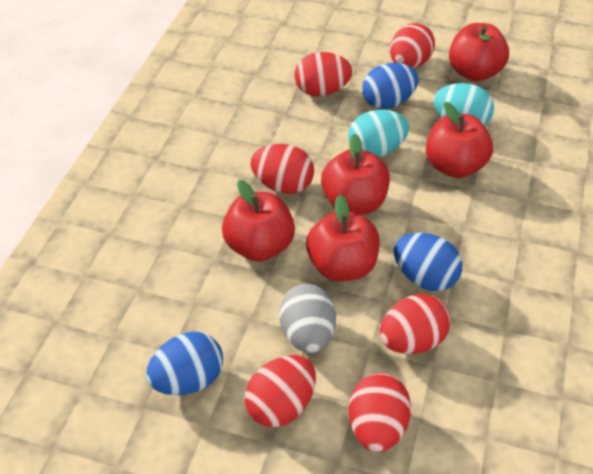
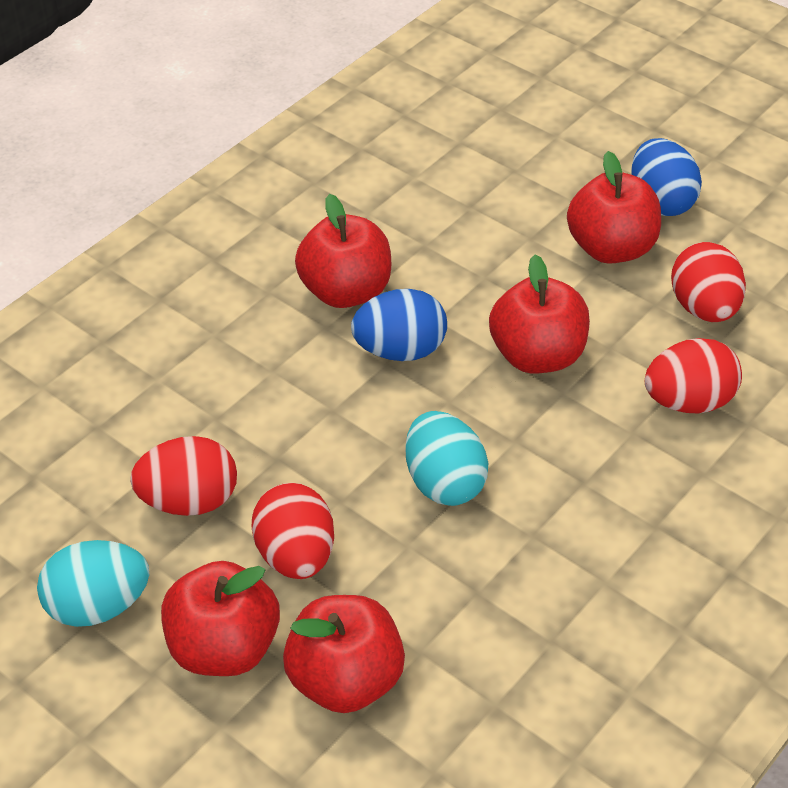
blue egg: 3 -> 2
grey egg: 1 -> 0
red egg: 6 -> 4

